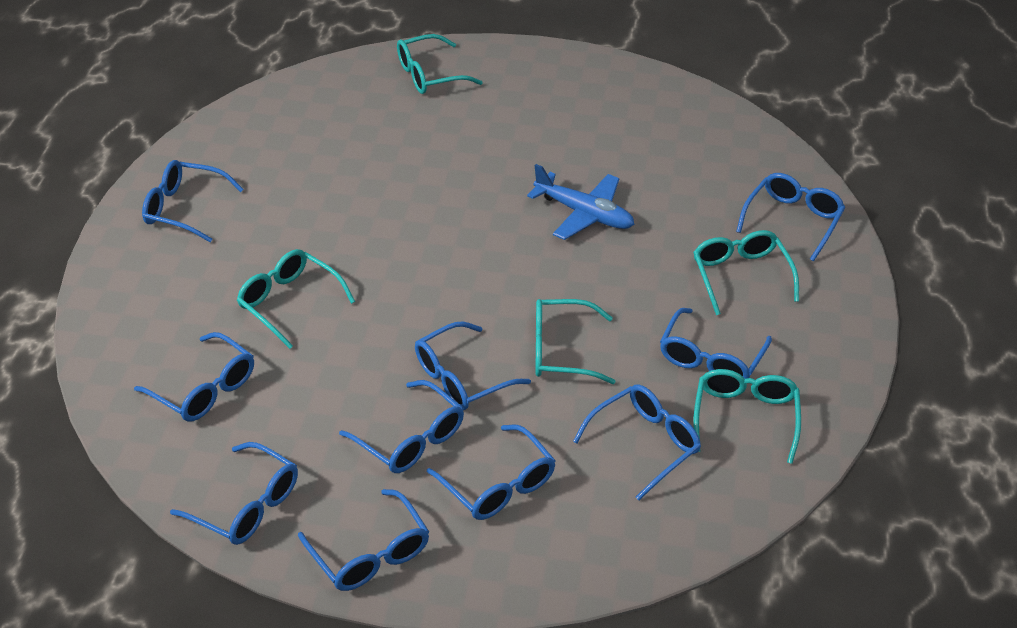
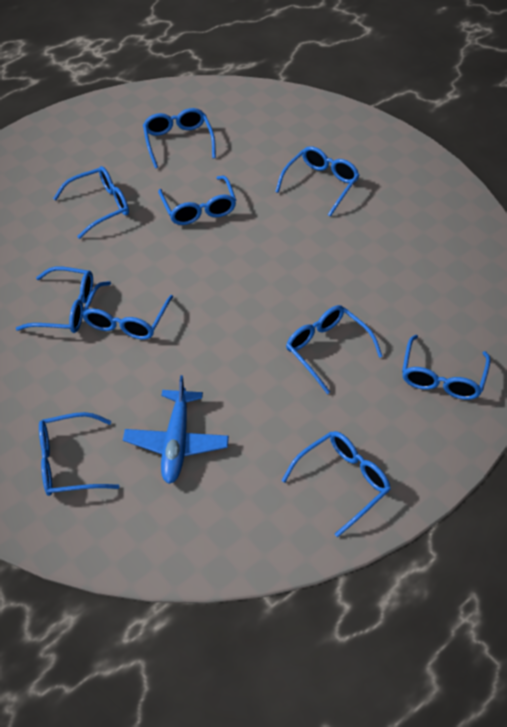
turquoise glasses: 5 -> 0

